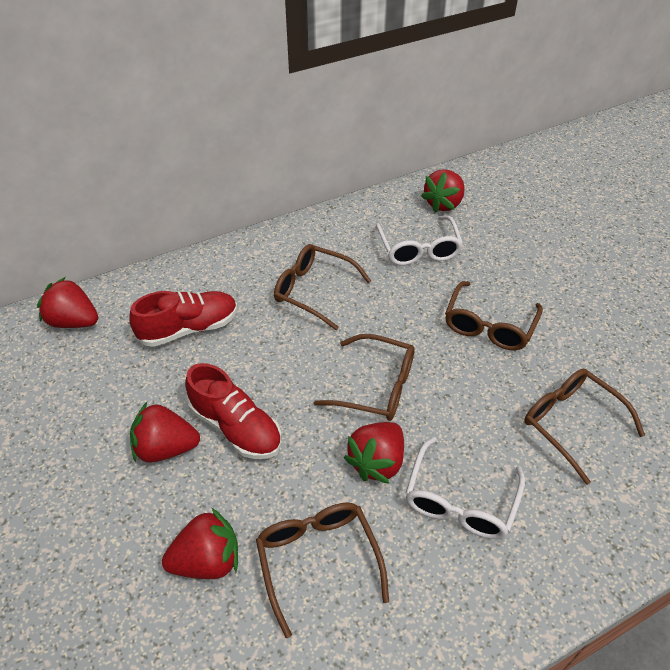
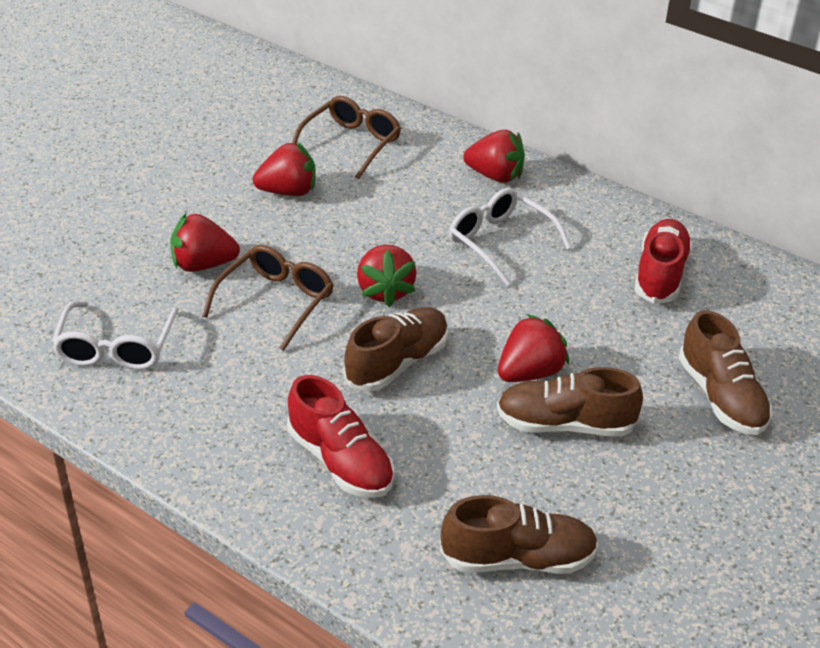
brown glasses: 5 -> 2
brown shoe: 0 -> 4

